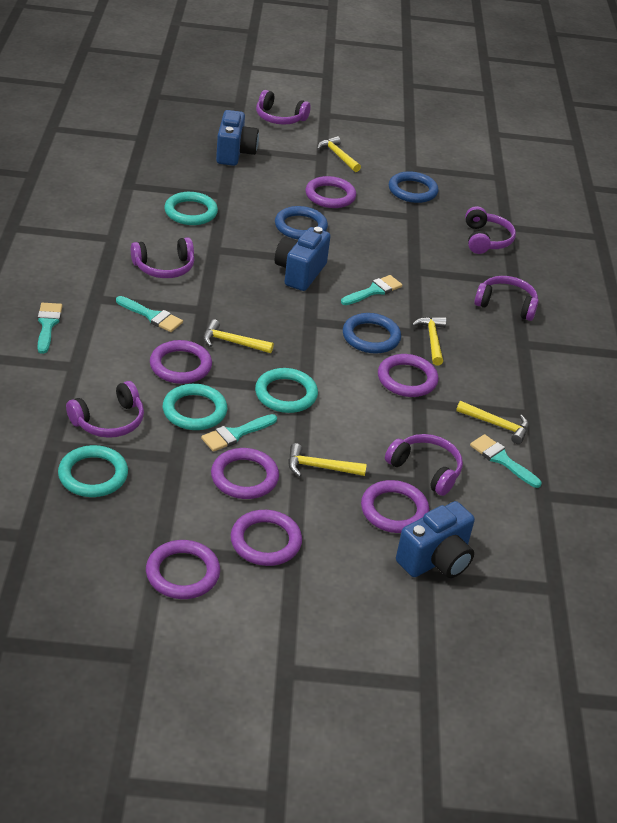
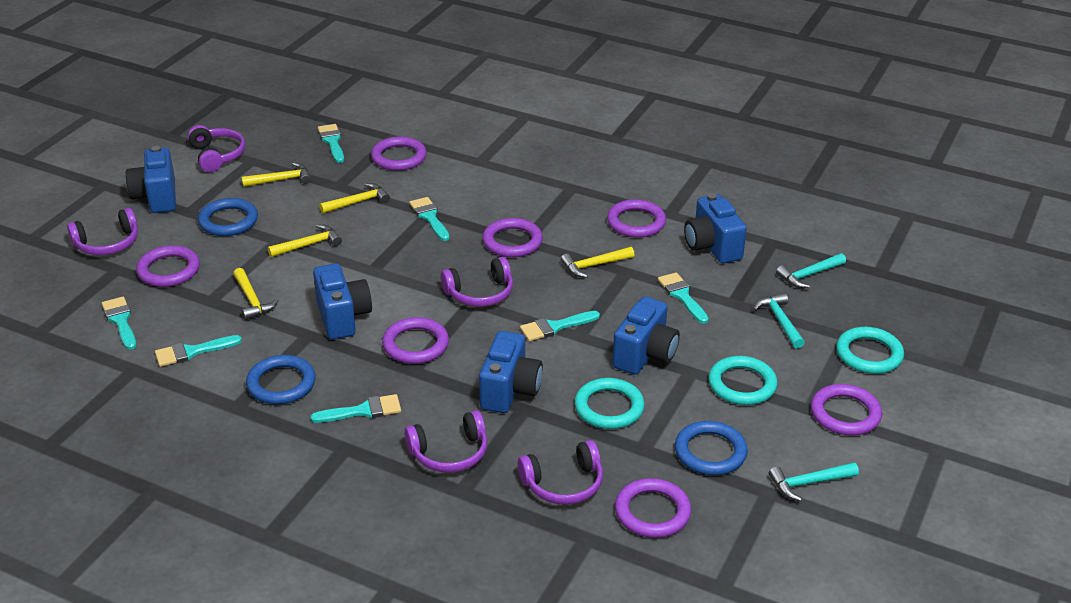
blue camera: 3 -> 5
purple headphones: 6 -> 5
turquoise brush: 5 -> 7
turquoise hammer: 0 -> 3
turquoise ring: 4 -> 3

